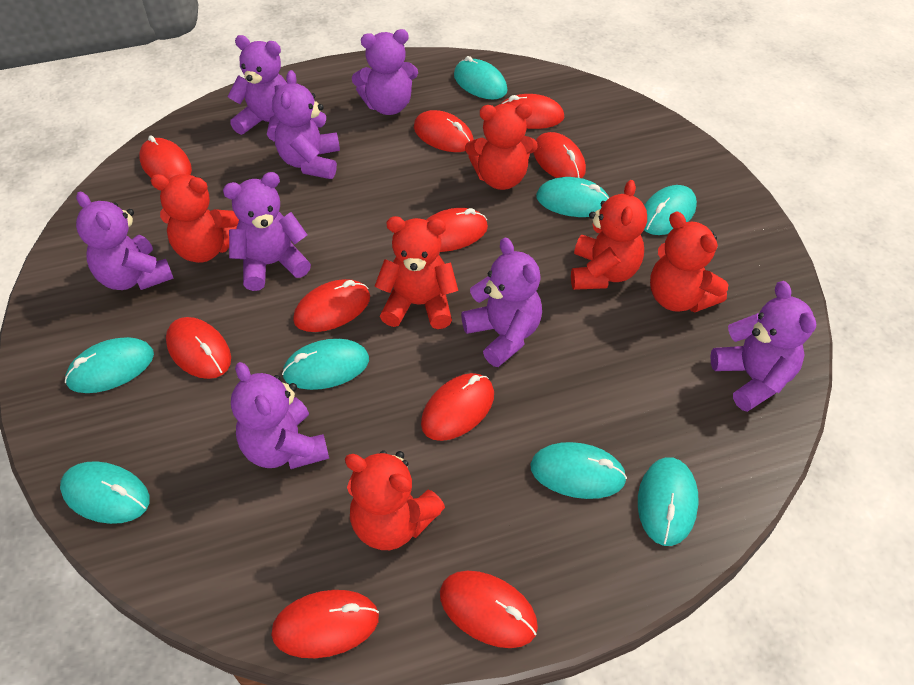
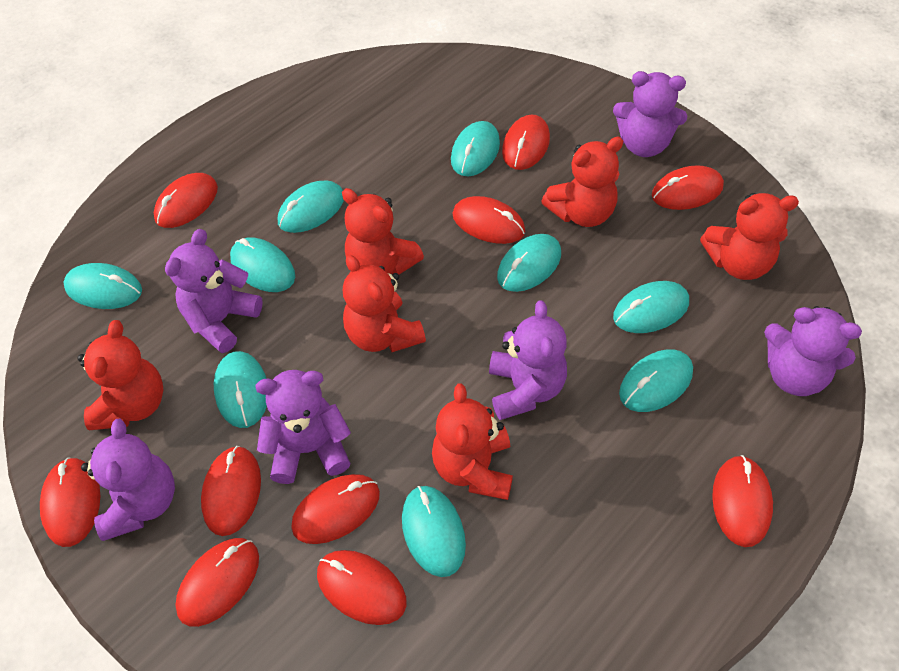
purple teddy bear: 8 -> 6
turquoise mouse: 8 -> 9

